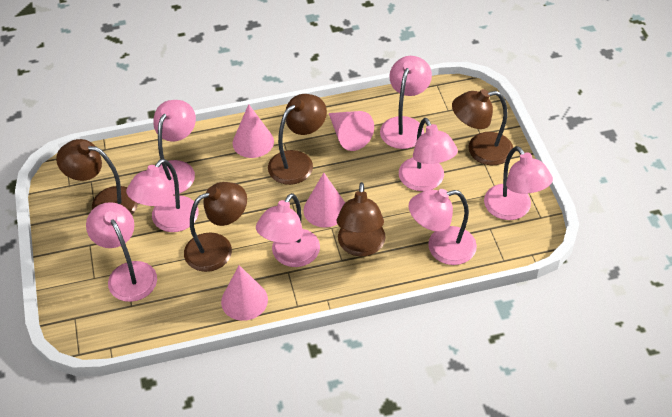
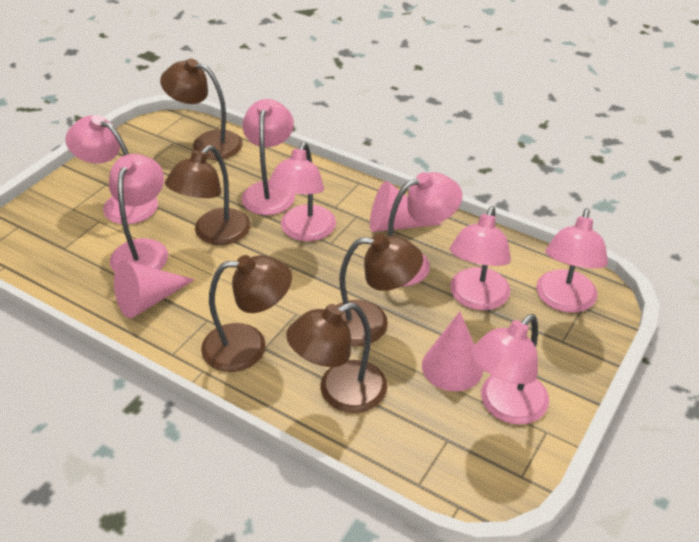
pink cone: 4 -> 3

